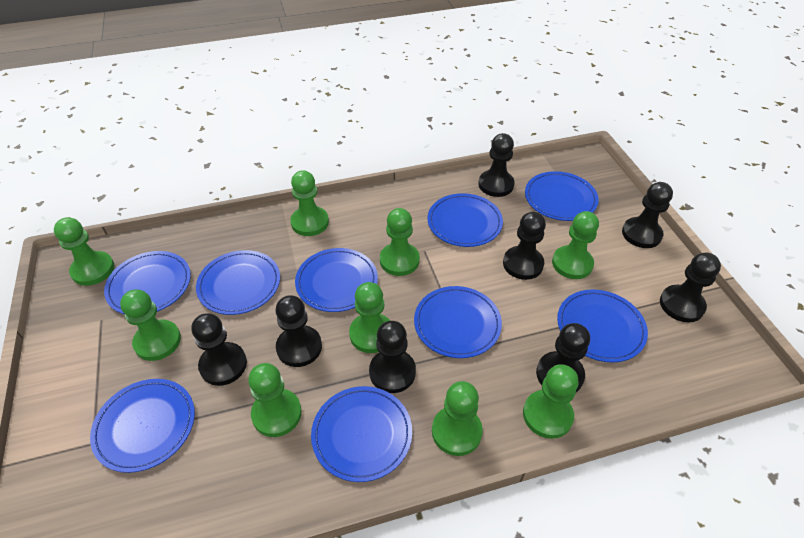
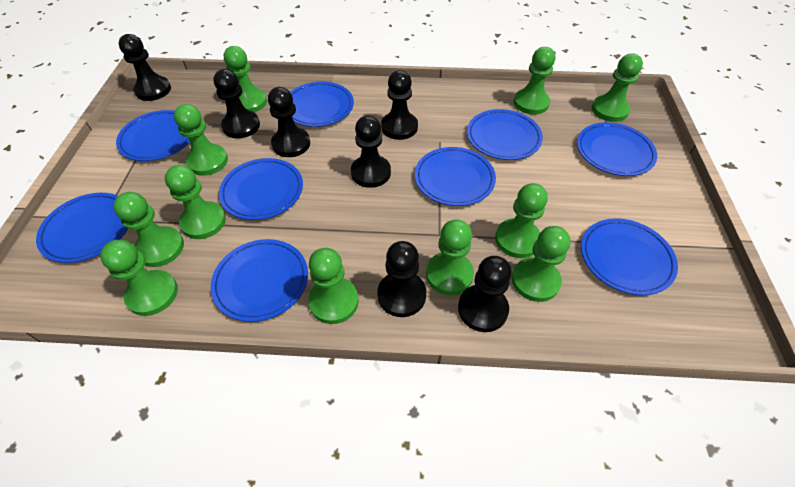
black pawn: 8 -> 7
green pawn: 9 -> 11

